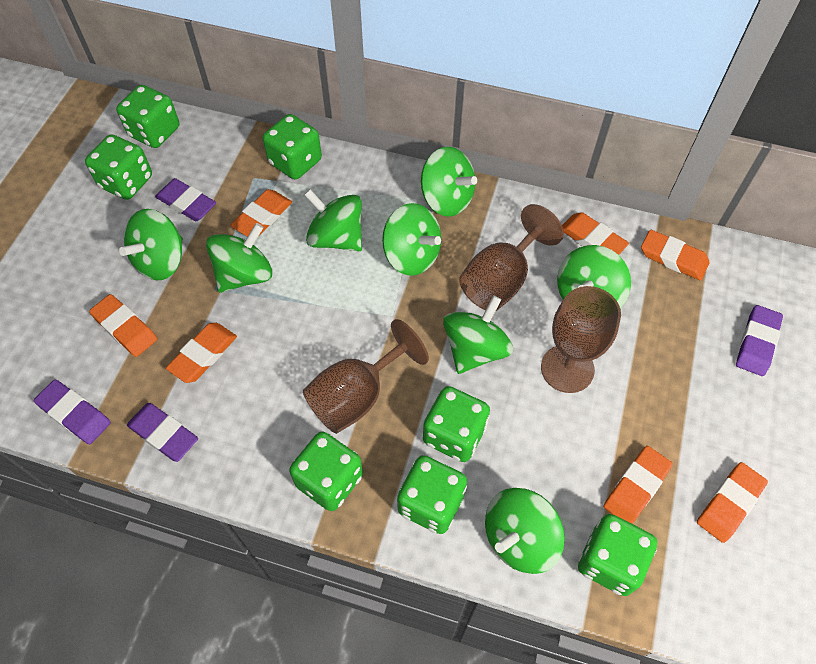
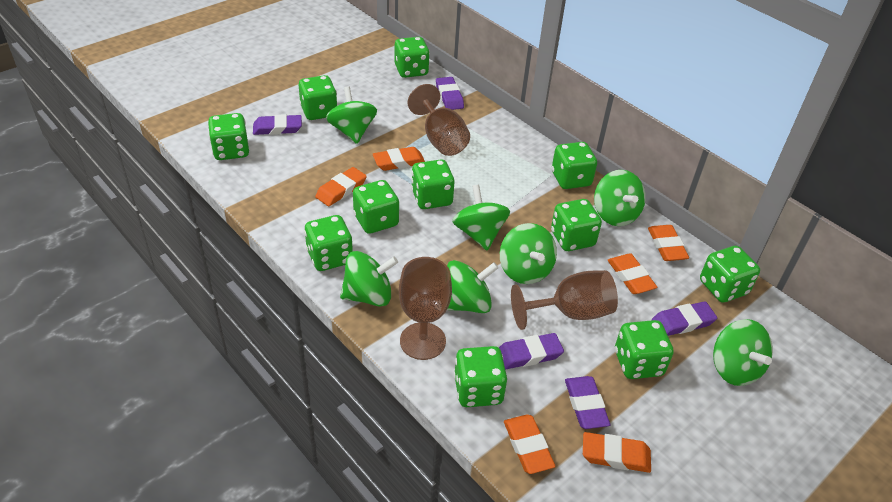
green dice: 7 -> 11
green spinning top: 8 -> 7
orange eraser: 7 -> 6
purple eraser: 4 -> 5

